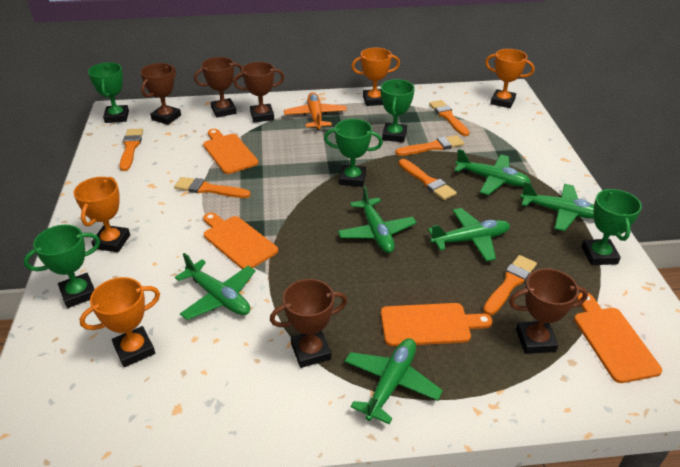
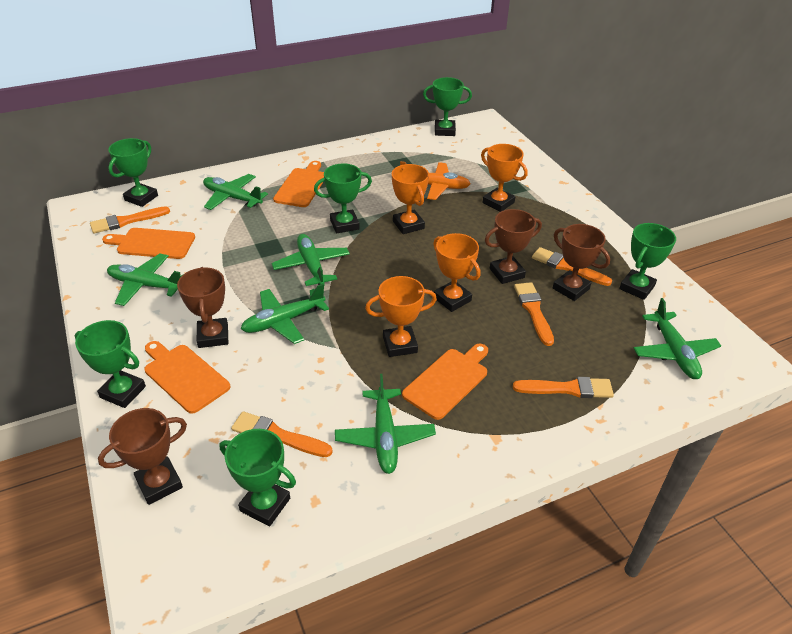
brown trophy: 5 -> 4
green trophy: 5 -> 6
orange brush: 6 -> 5

